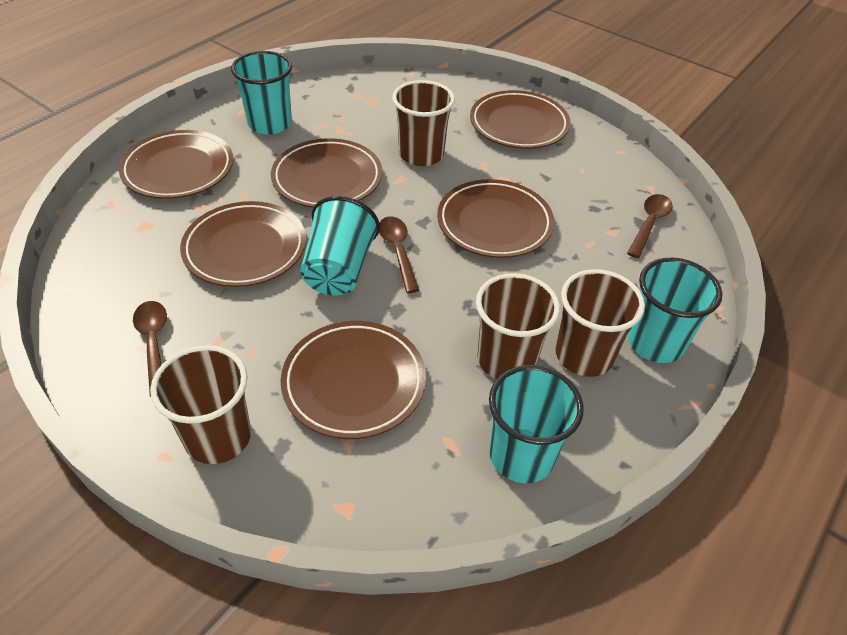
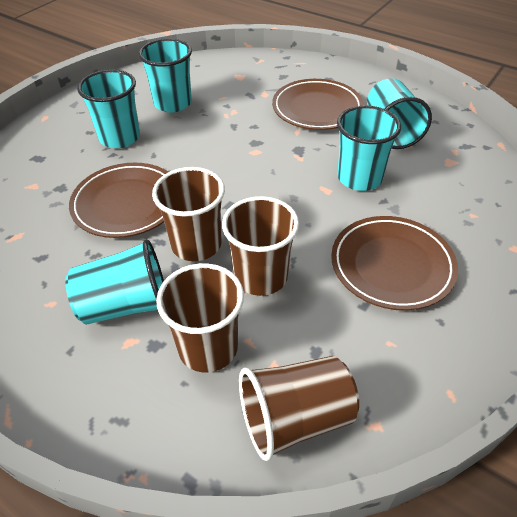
brown plate: 6 -> 3
brown spoon: 3 -> 0
turquoise cup: 4 -> 5

